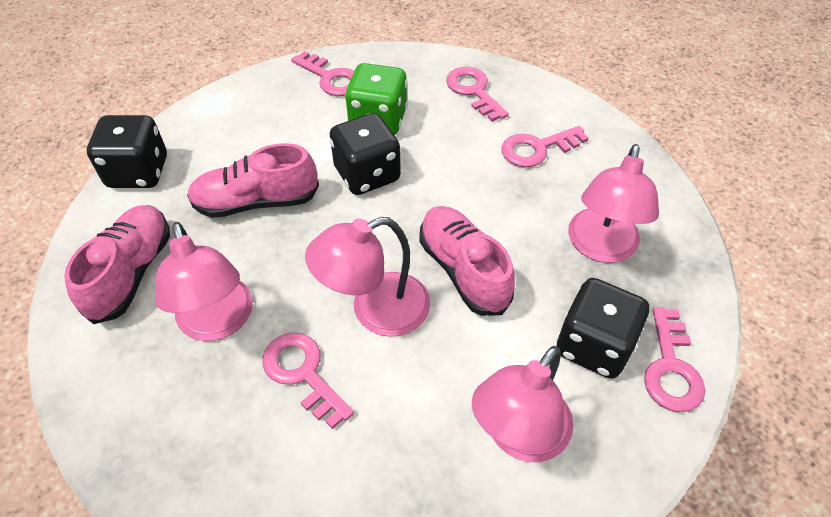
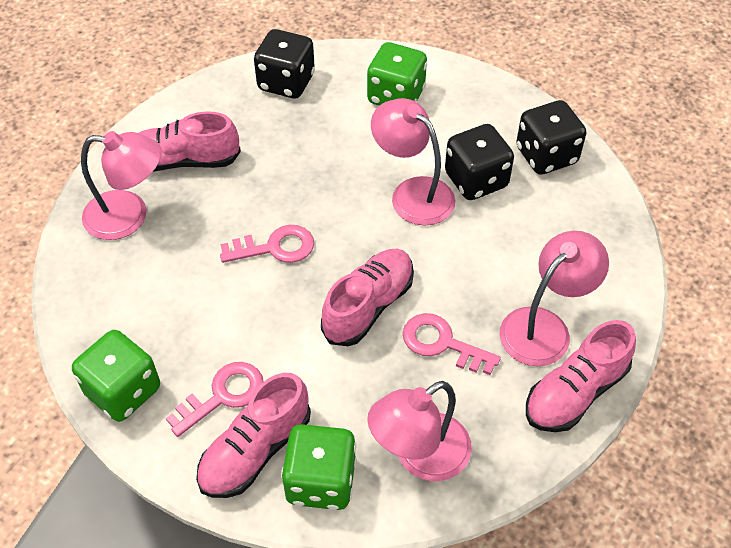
green dice: 1 -> 3
pink key: 5 -> 3
pink shoe: 3 -> 4

